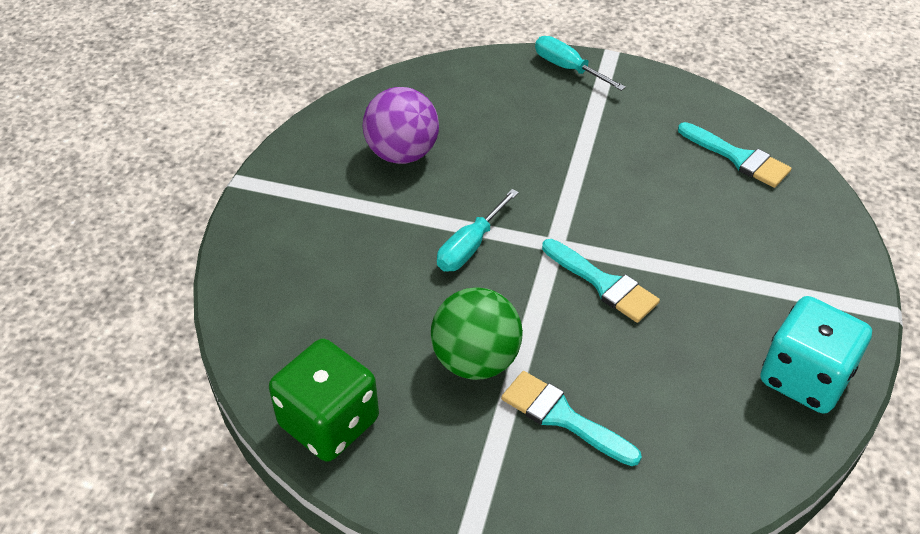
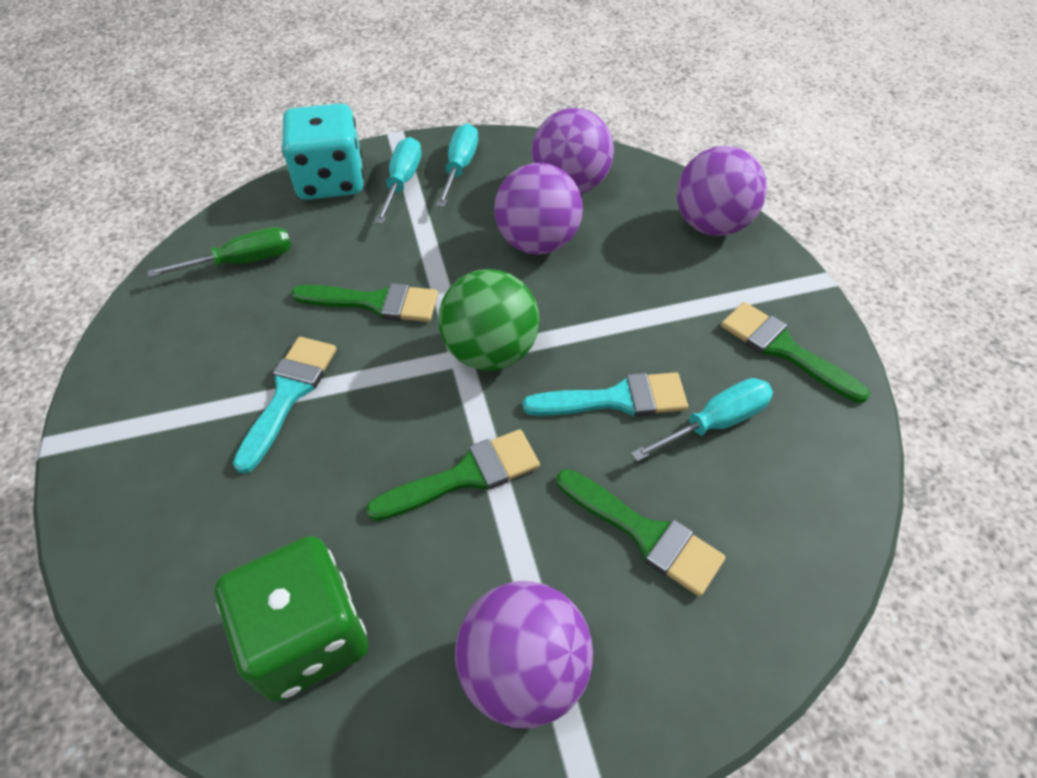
green brush: 0 -> 4
green screwdriver: 0 -> 1
purple ball: 1 -> 4
turquoise brush: 3 -> 2
turquoise screwdriver: 2 -> 3

